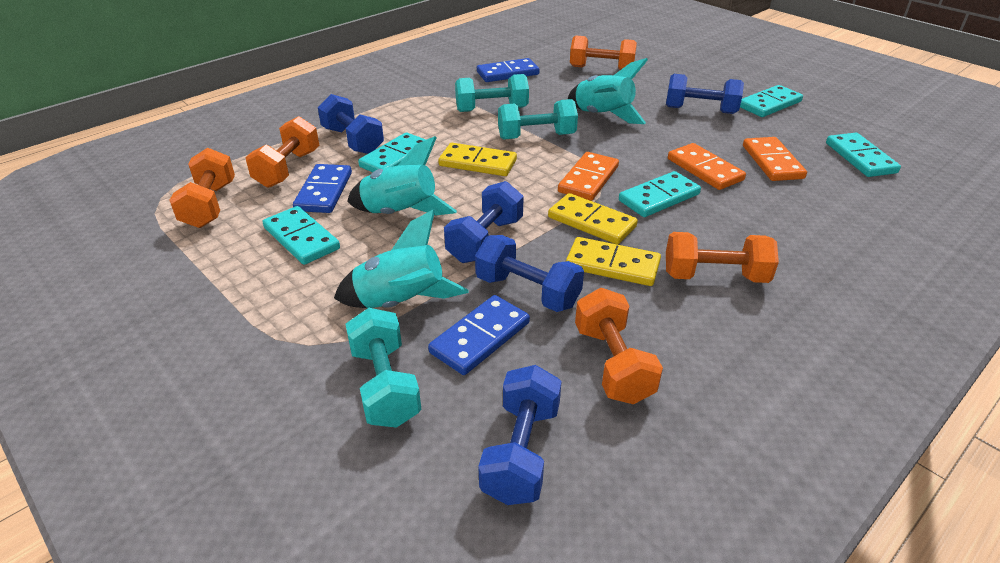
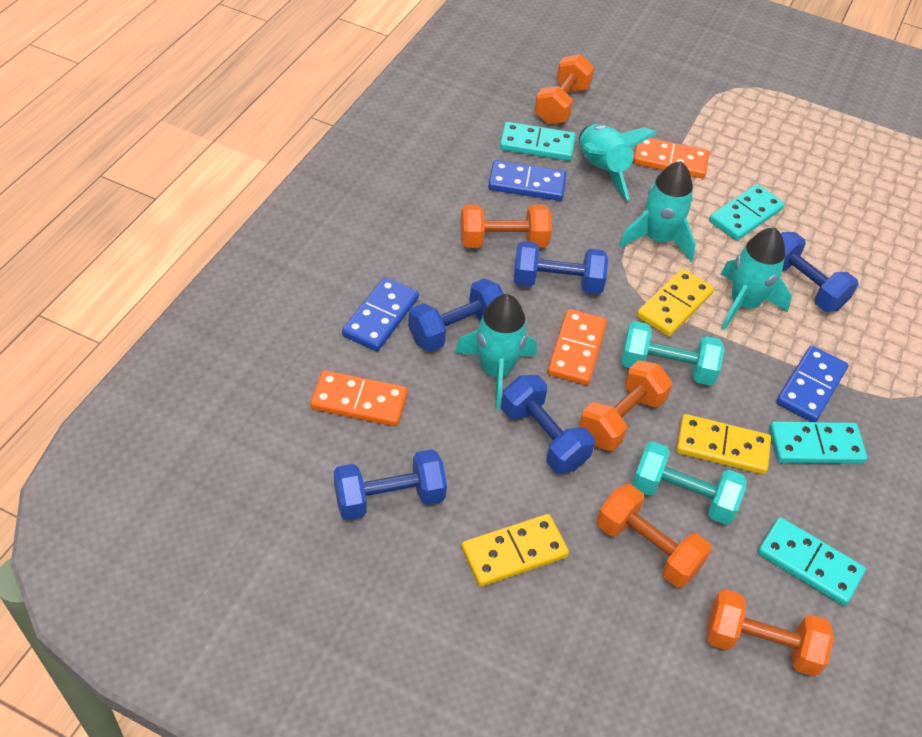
turquoise domino: 5 -> 4
turquoise dumbbell: 3 -> 2
turquoise rocket: 3 -> 4

